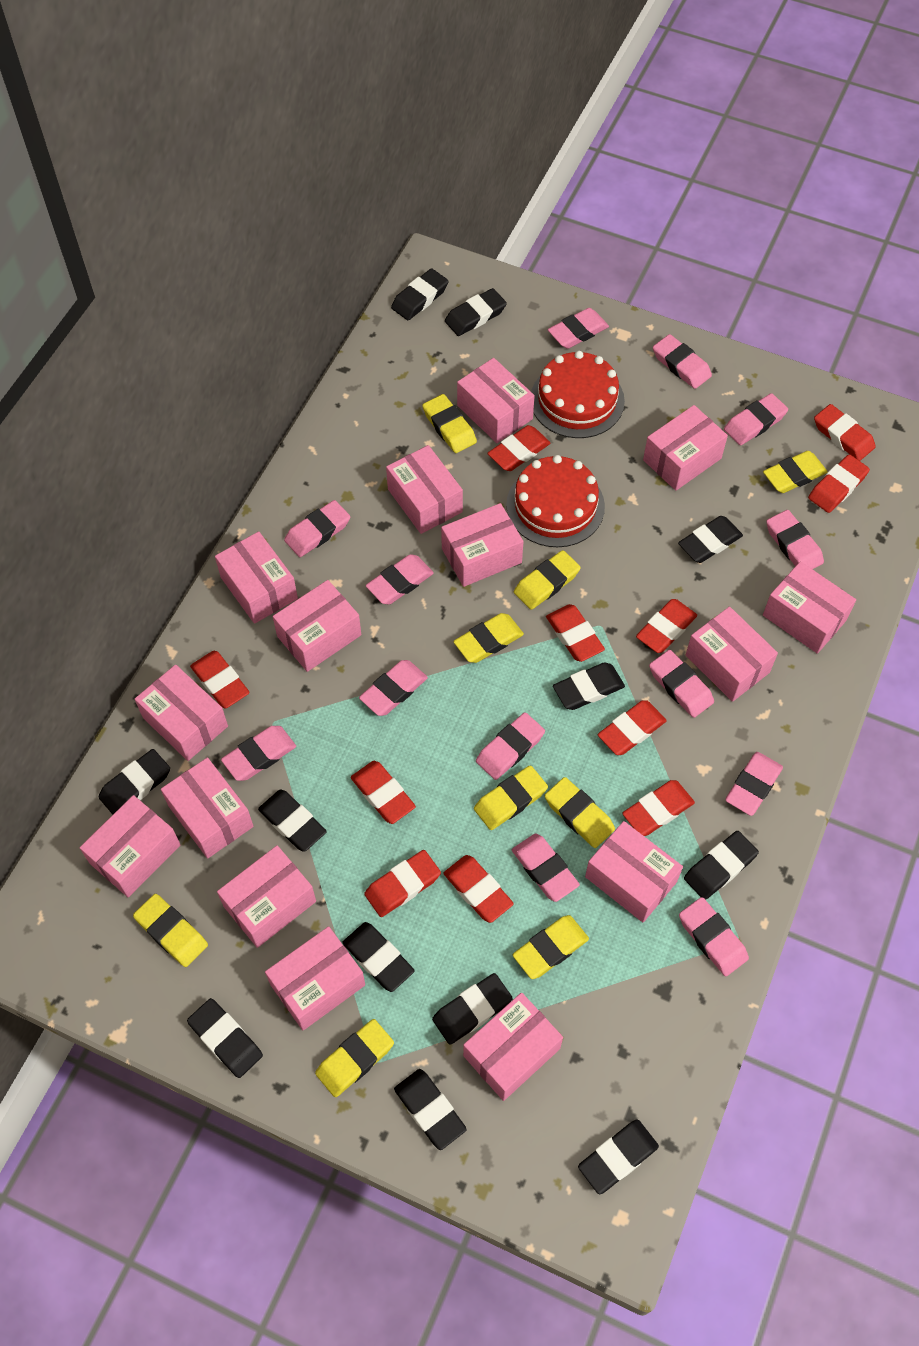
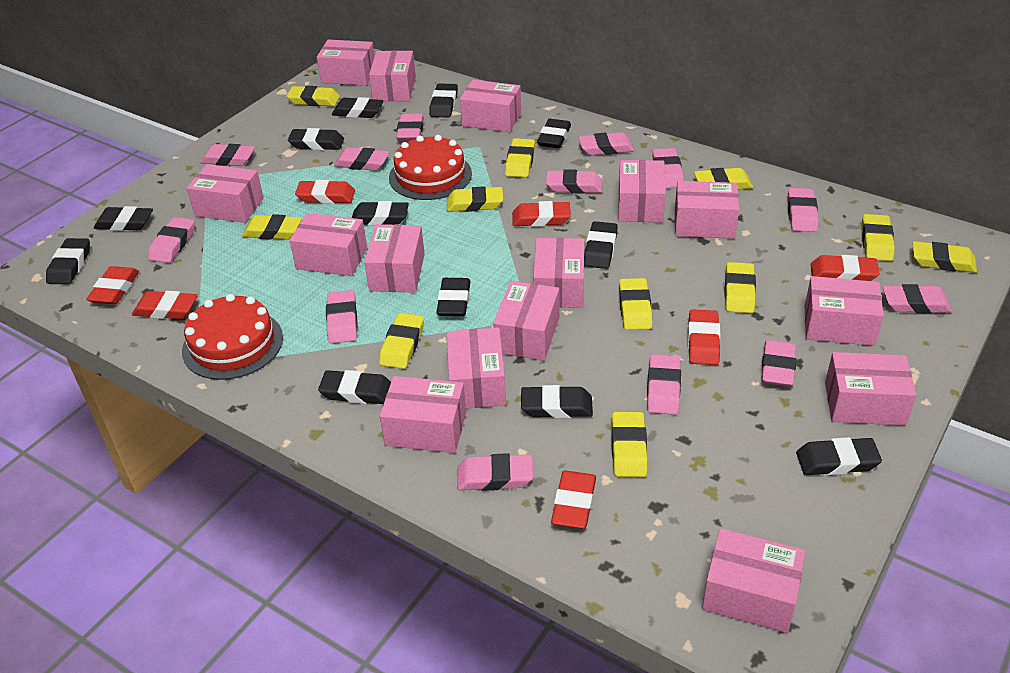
red eraser: 11 -> 7
yellow eraser: 9 -> 11

